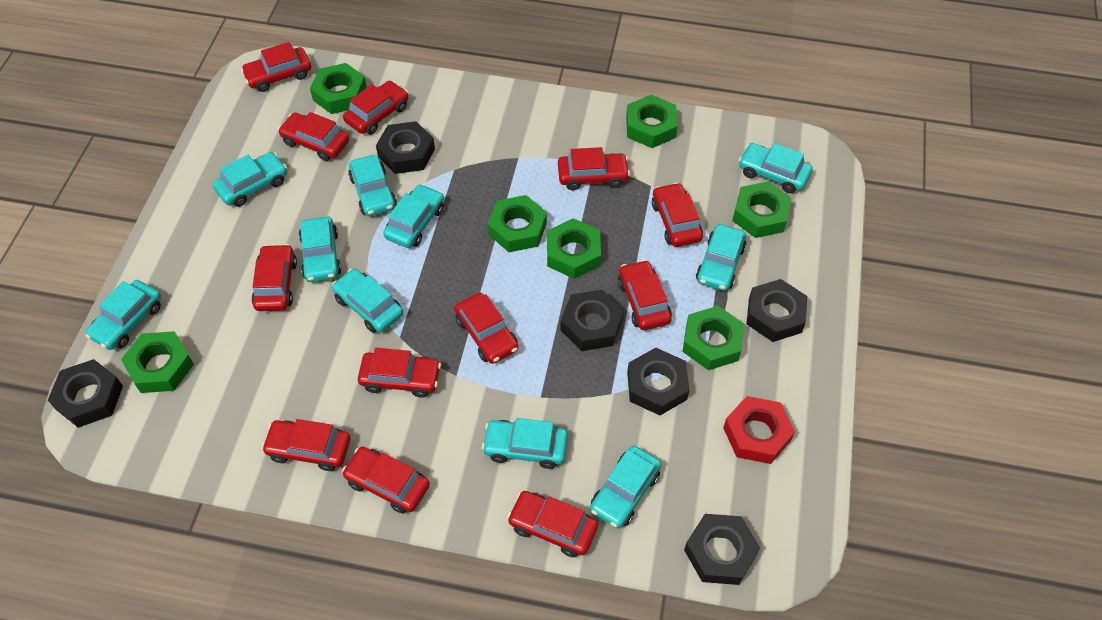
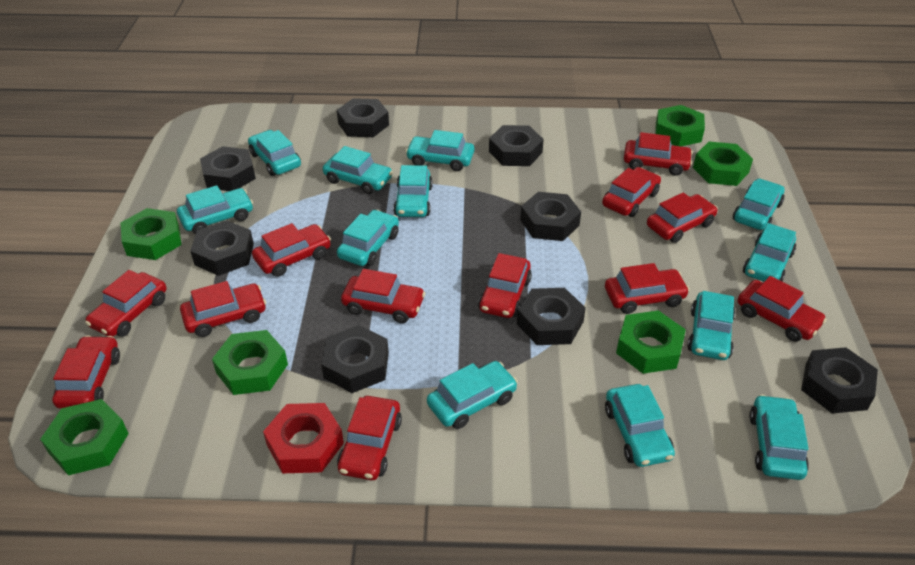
black nut: 6 -> 8
green nut: 7 -> 6
turquoise car: 10 -> 12

